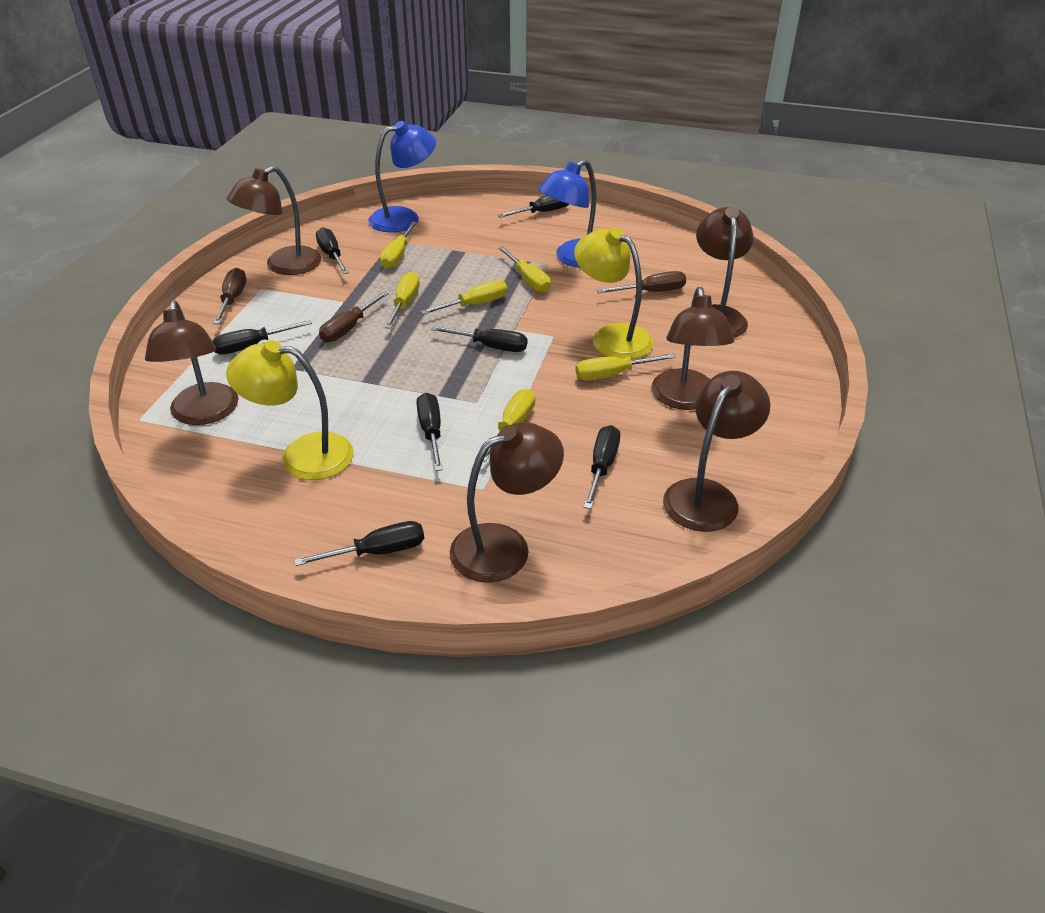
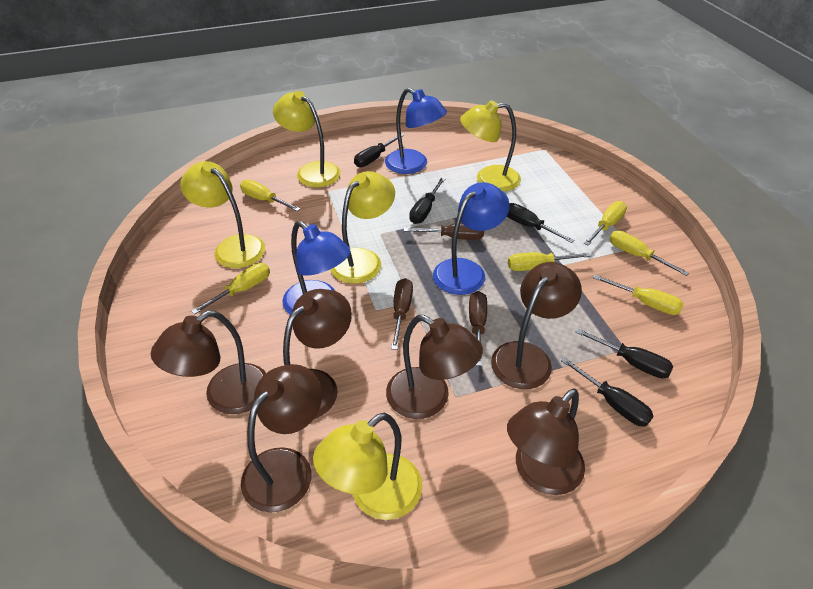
black screwdriver: 7 -> 5
blue lamp: 2 -> 3
yellow lamp: 2 -> 5

